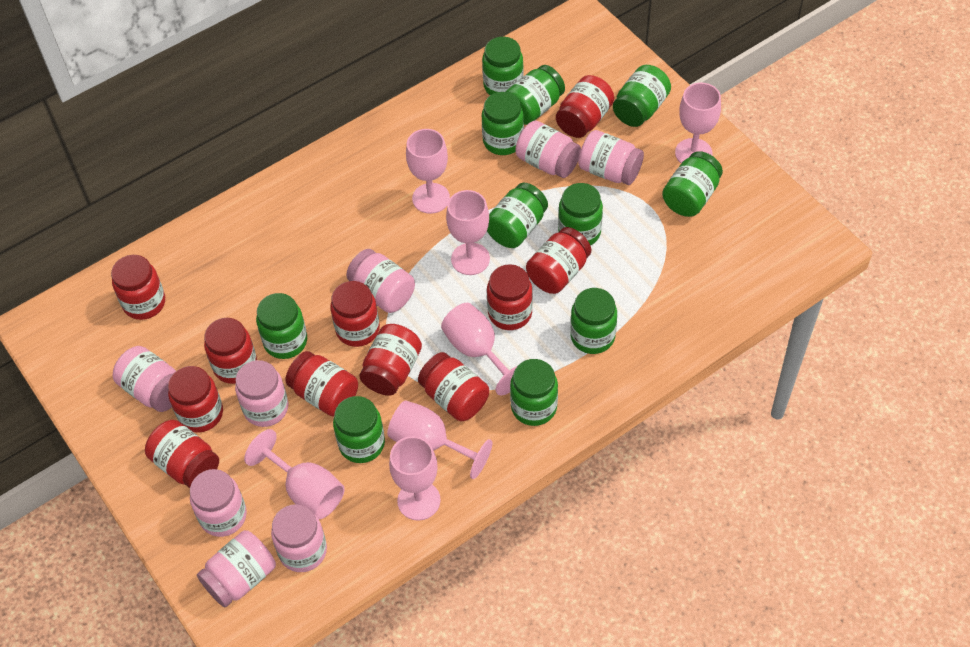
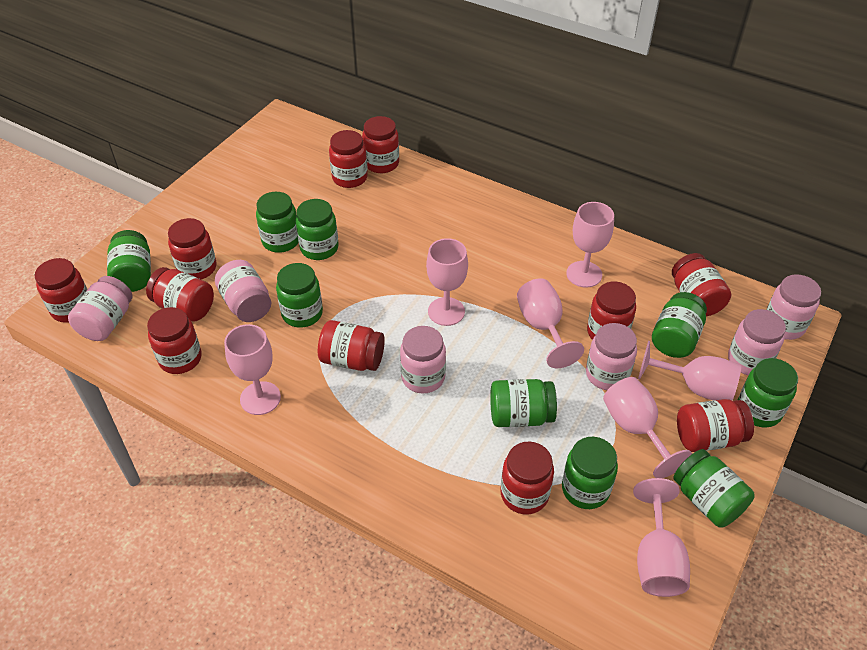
green jar: 11 -> 9
pink jar: 8 -> 6

